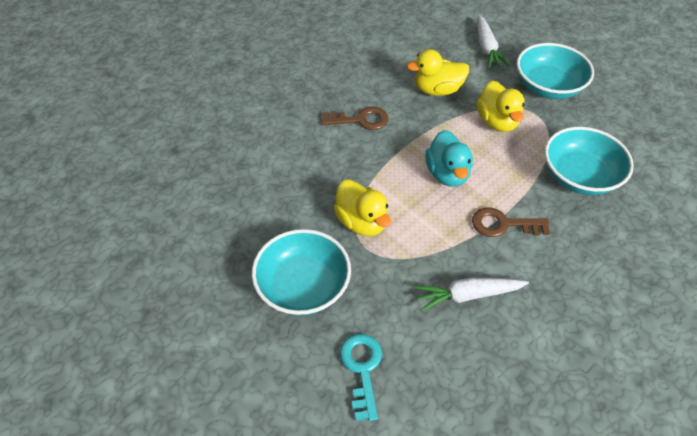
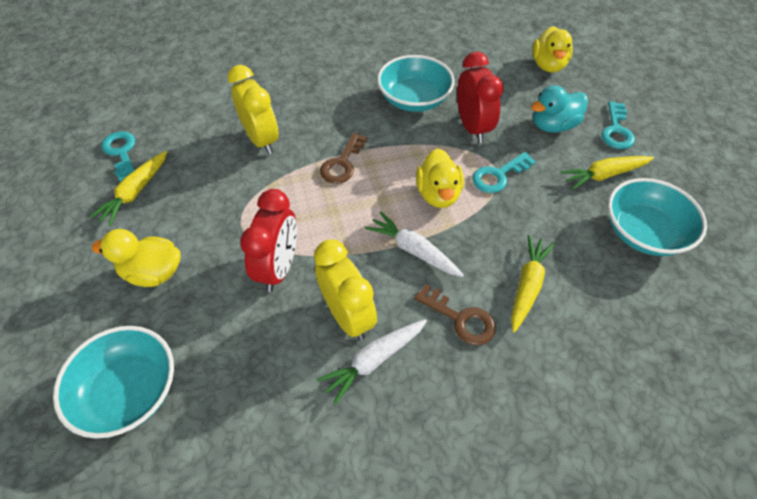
red clock: 0 -> 2
turquoise key: 1 -> 3
yellow carrot: 0 -> 3
yellow clock: 0 -> 2

